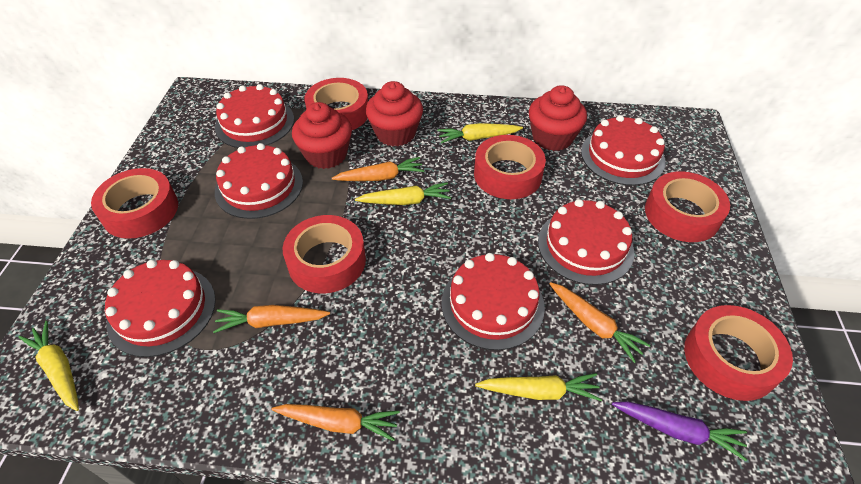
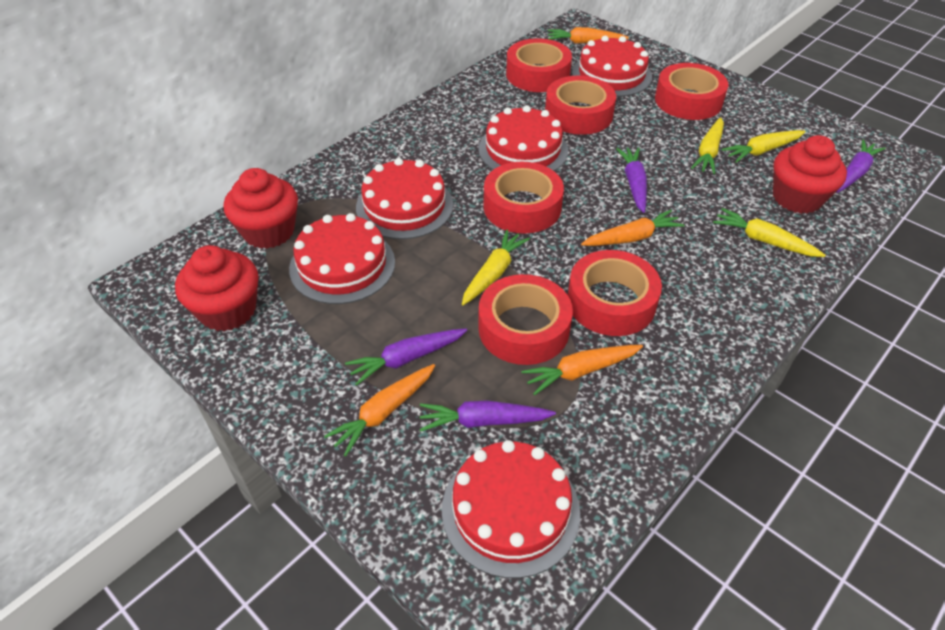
purple carrot: 1 -> 4
red cake: 6 -> 5

